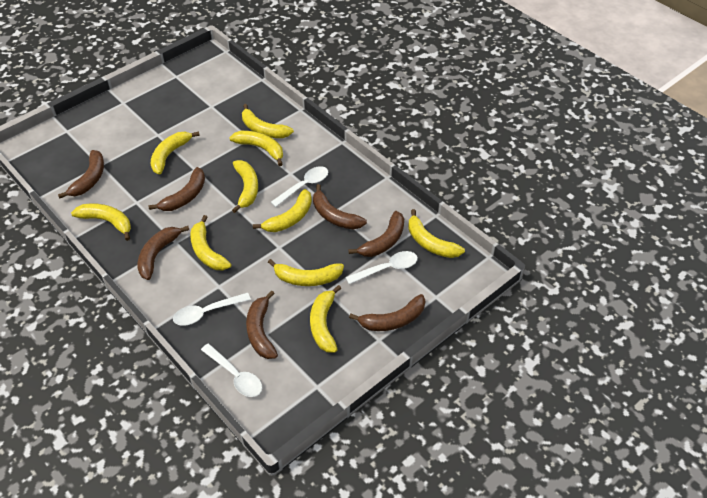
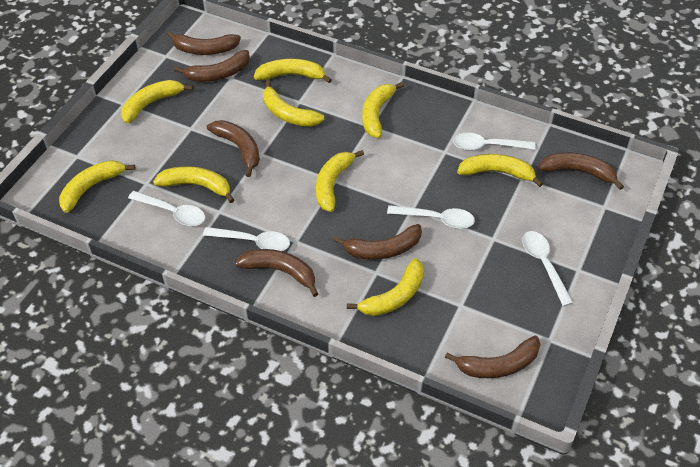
white spoon: 4 -> 5
yellow banana: 10 -> 9

